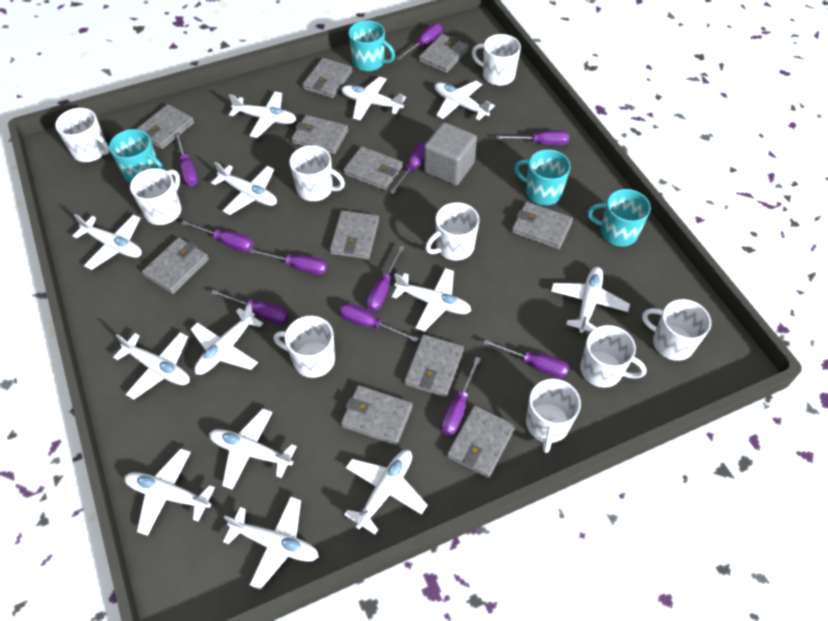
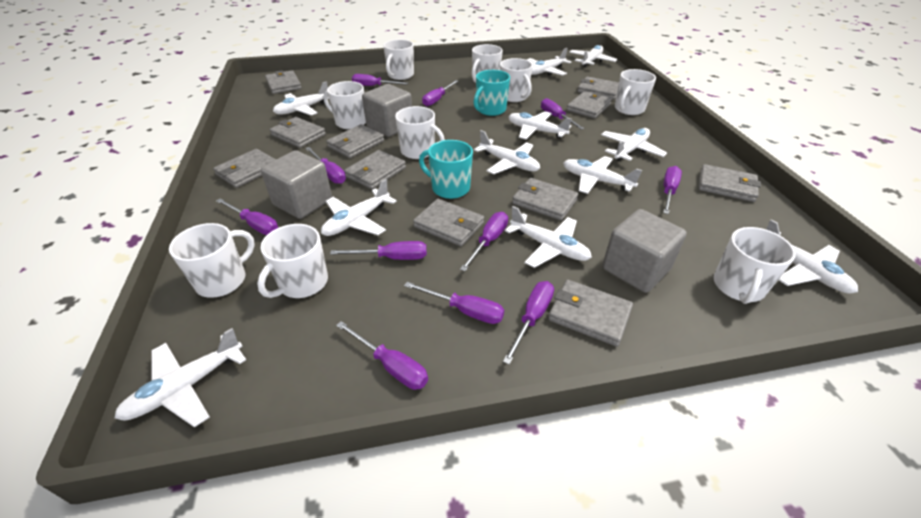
grey cube: 1 -> 3
turquoise mug: 4 -> 2
white plane: 13 -> 11

